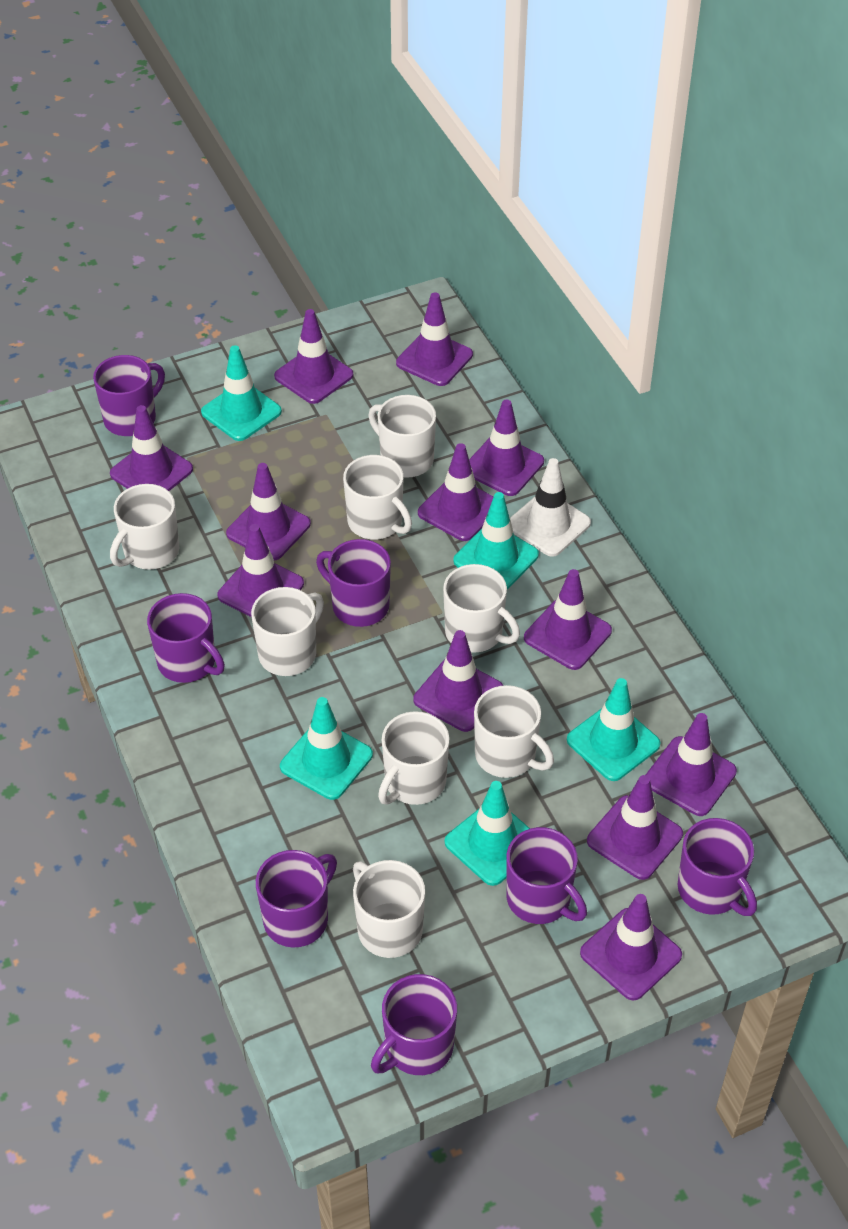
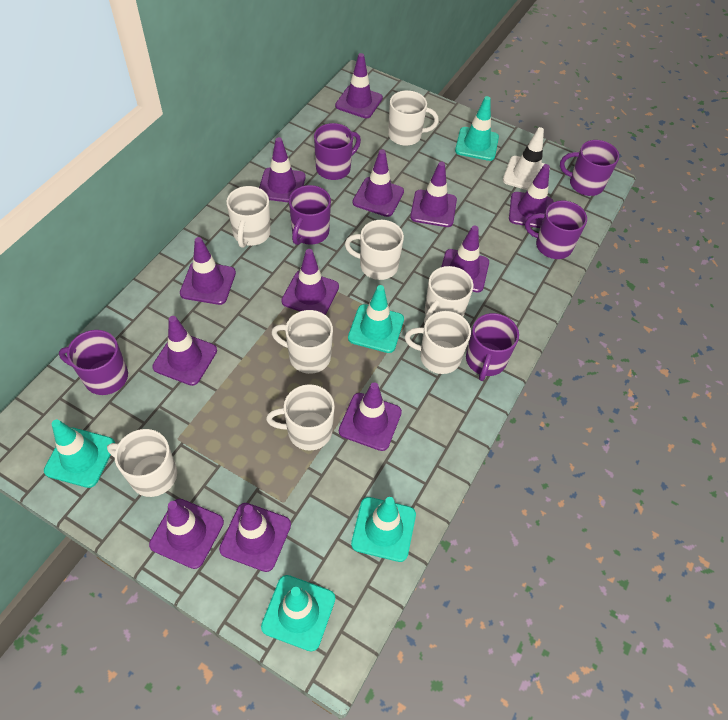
purple mug: 7 -> 6

